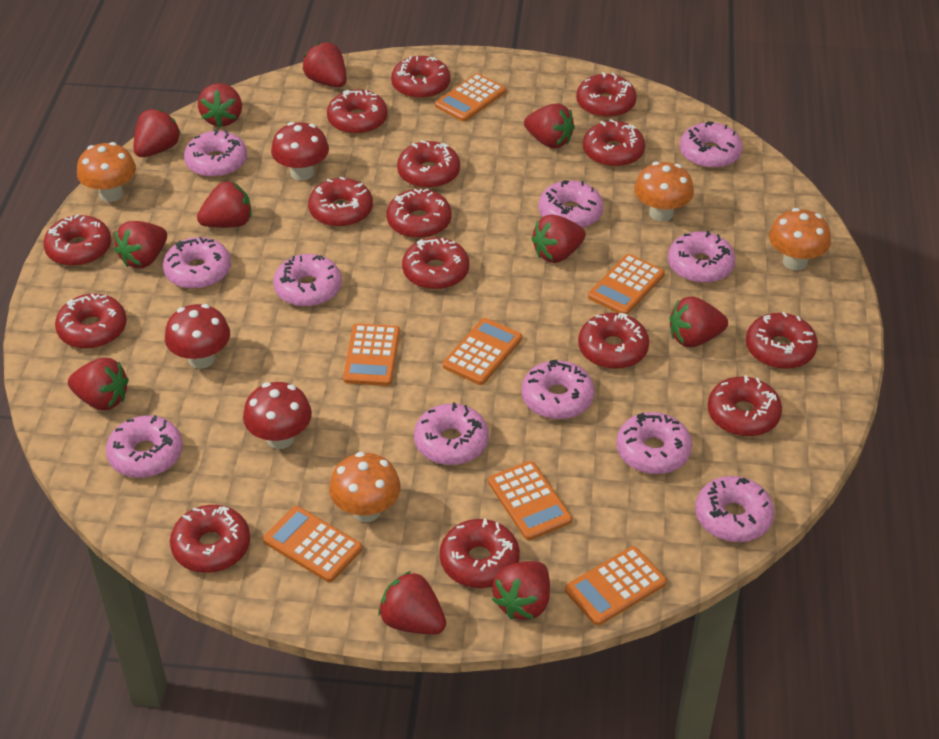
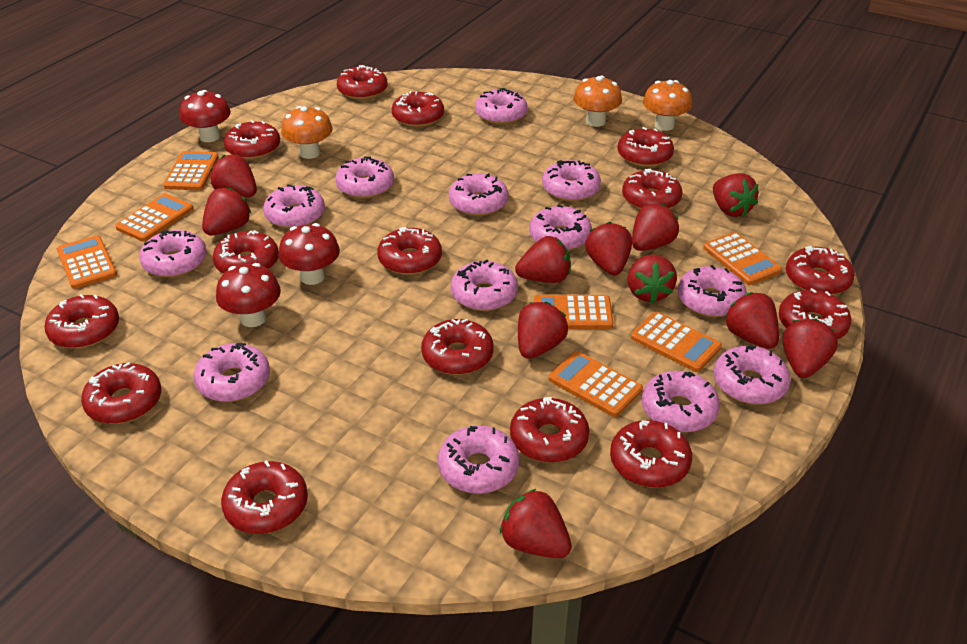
orange mushroom: 4 -> 3
pink donut: 11 -> 13

